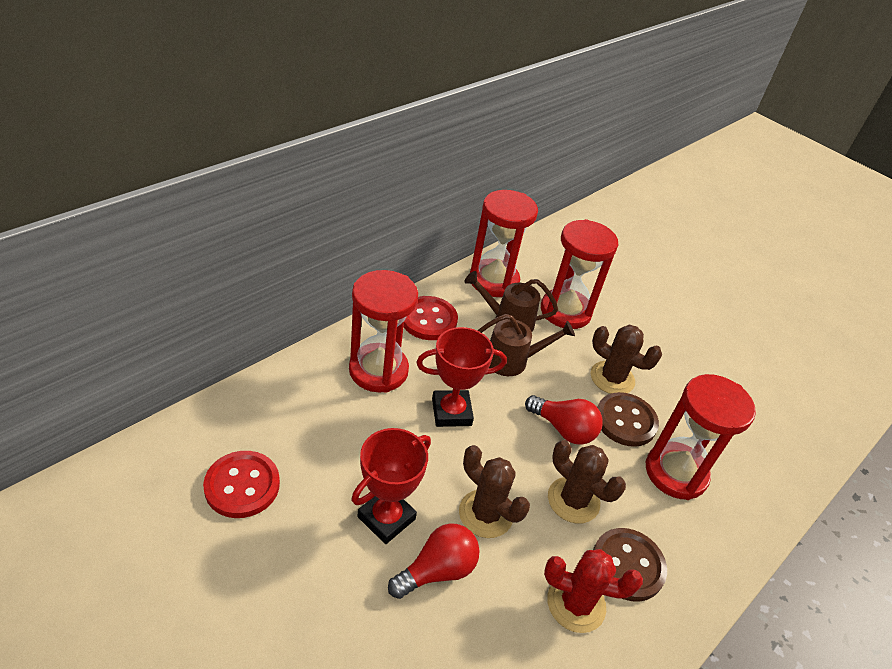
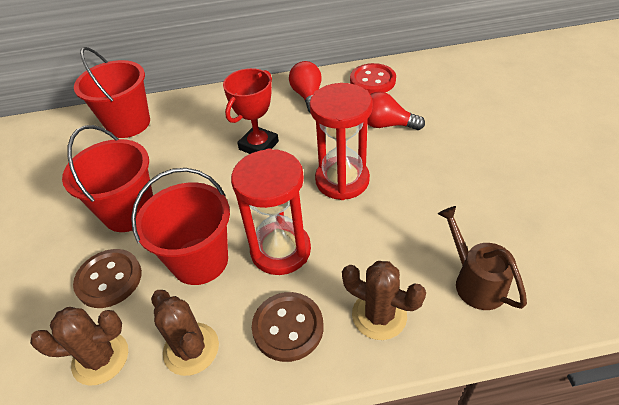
brown watering can: 2 -> 1
red bucket: 0 -> 3
red button: 2 -> 1
red cactus: 1 -> 0
red hourglass: 4 -> 2
red trophy: 2 -> 1

